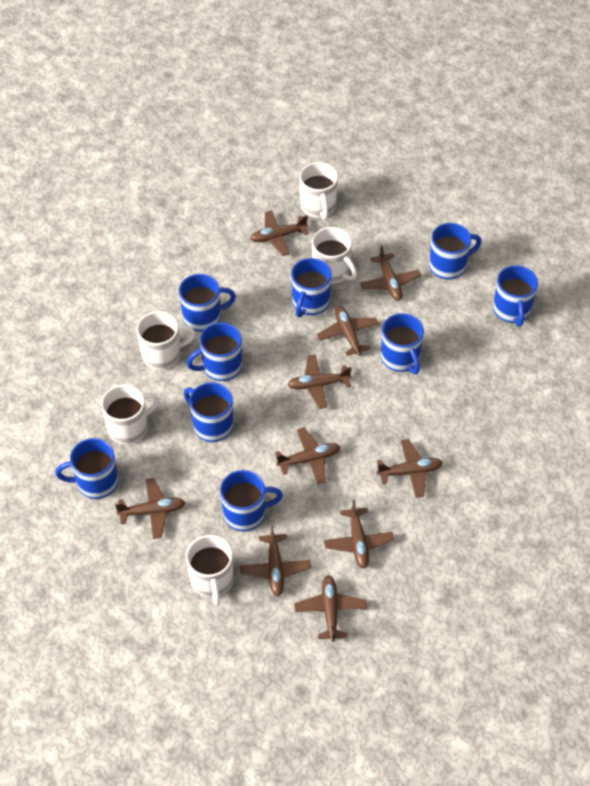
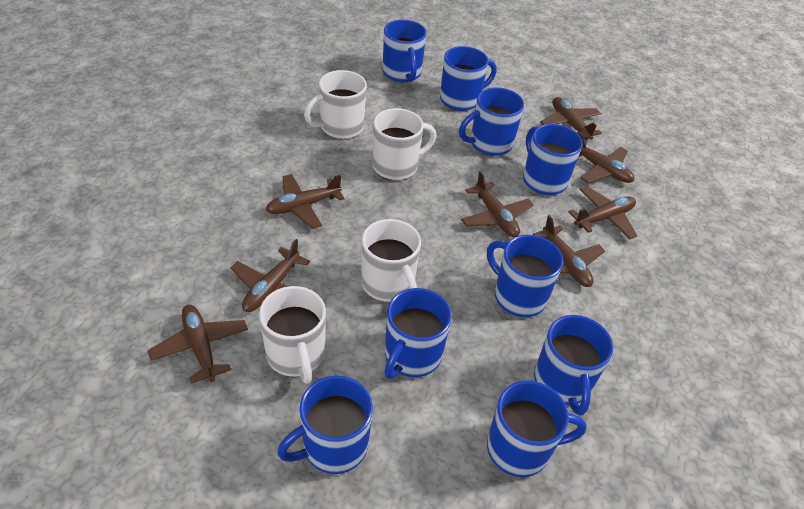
brown plane: 10 -> 8
white mug: 5 -> 4

